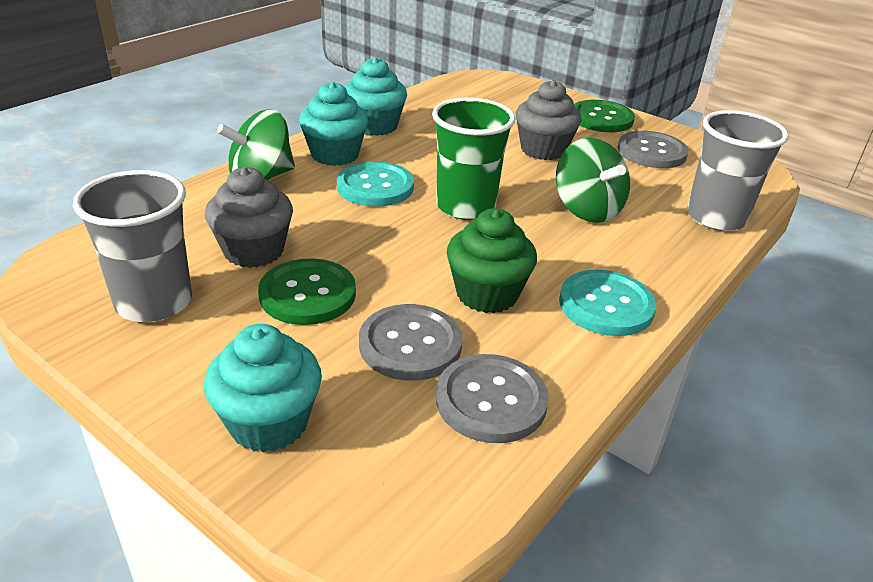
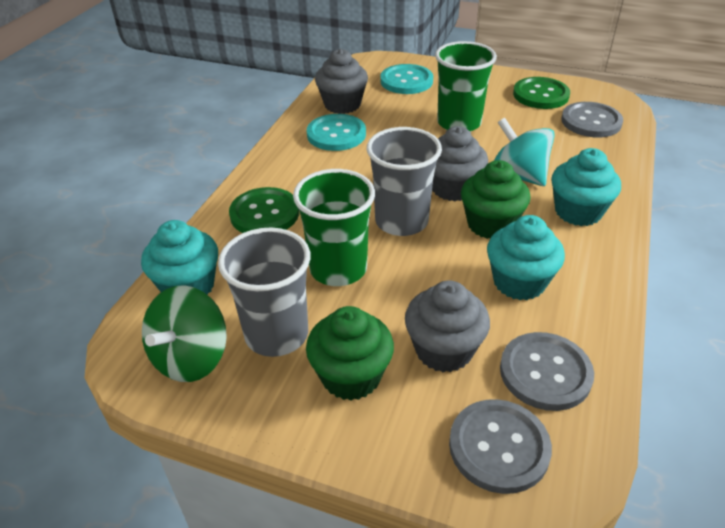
green cup: 1 -> 2
green cupcake: 1 -> 2
green spinning top: 2 -> 1
grey cupcake: 2 -> 3
turquoise spinning top: 0 -> 1

